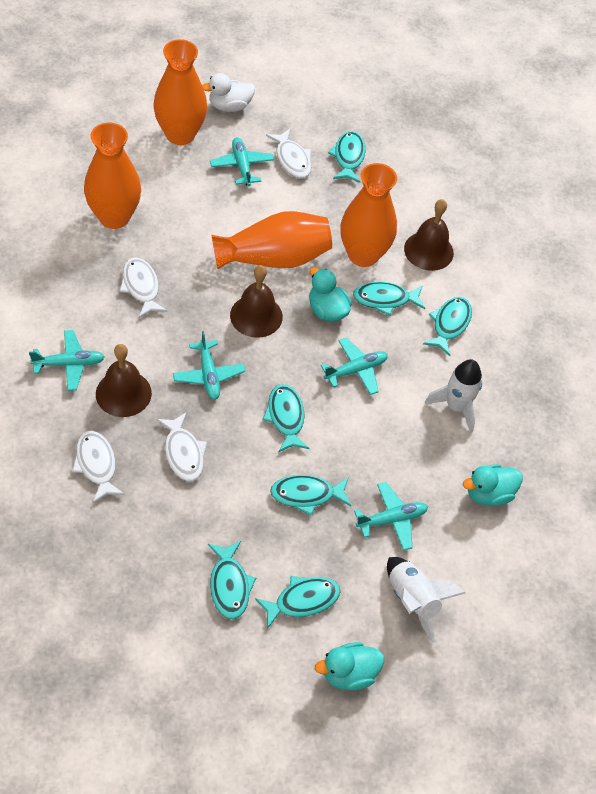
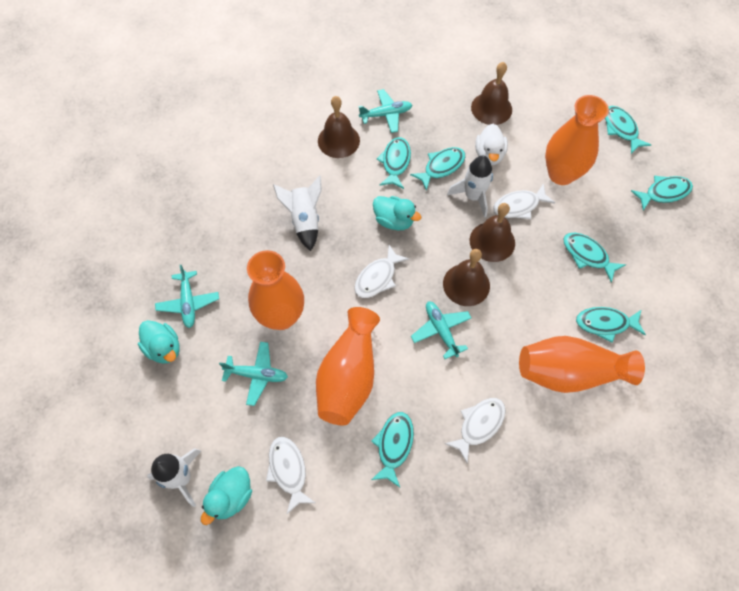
brown bell: 3 -> 4
turquoise plane: 5 -> 4
white rocket: 2 -> 3

